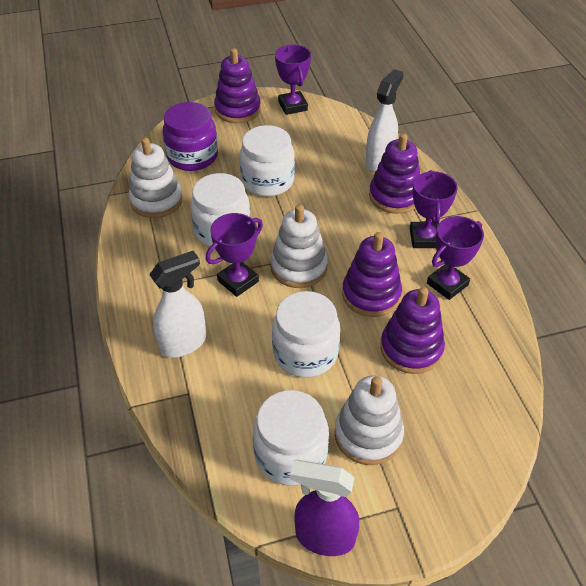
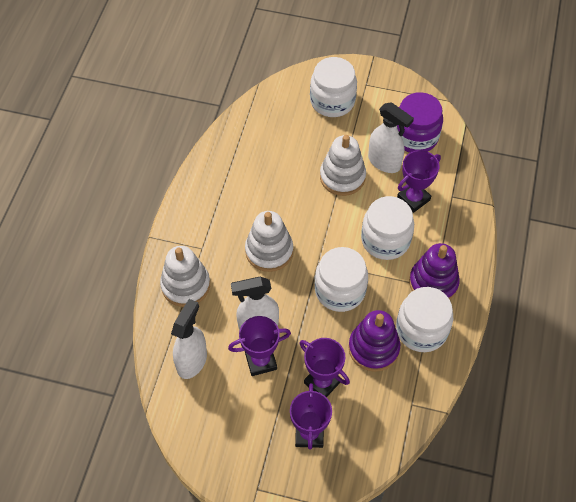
purple spray bottle: 1 -> 0
purple stacking toy: 4 -> 2
white spray bottle: 2 -> 3

